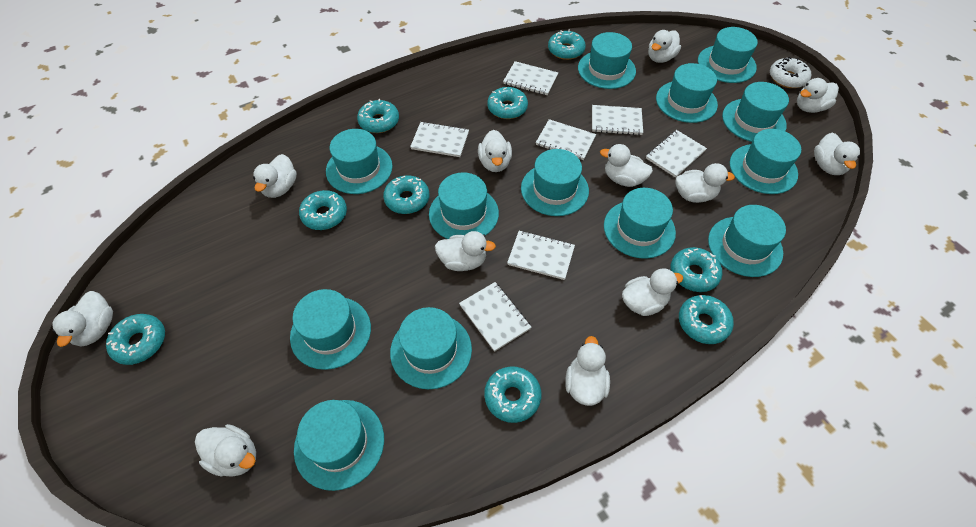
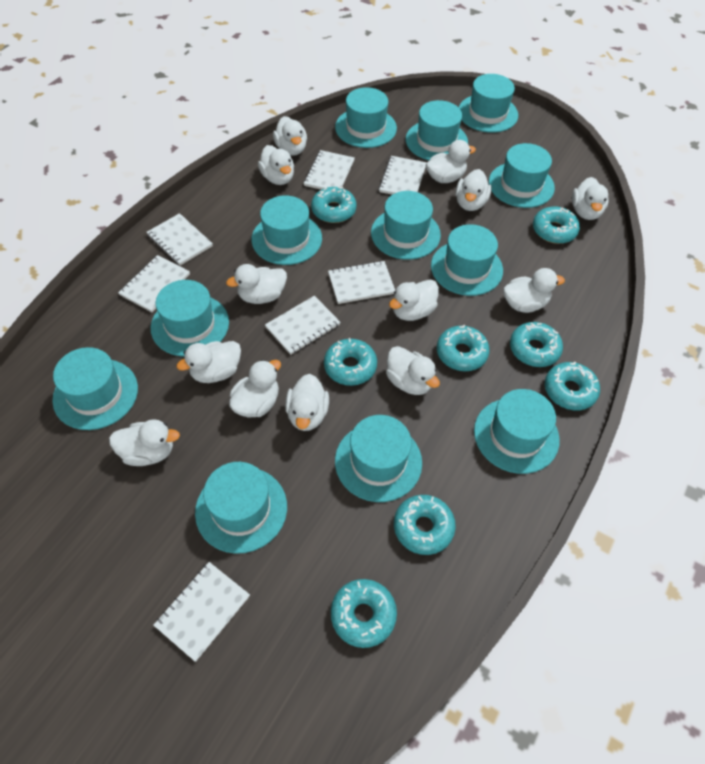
turquoise donut: 9 -> 8
turquoise hat: 13 -> 12
white donut: 1 -> 0
white duck: 12 -> 13

